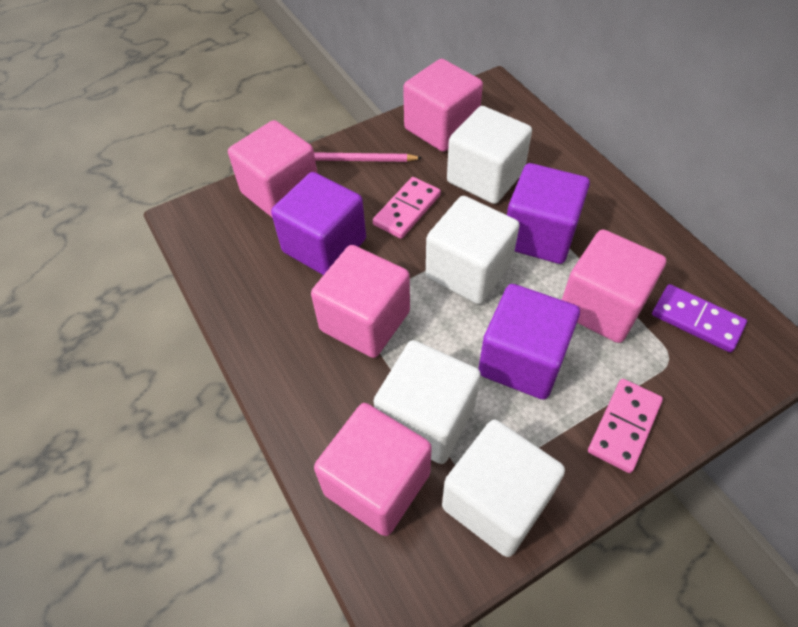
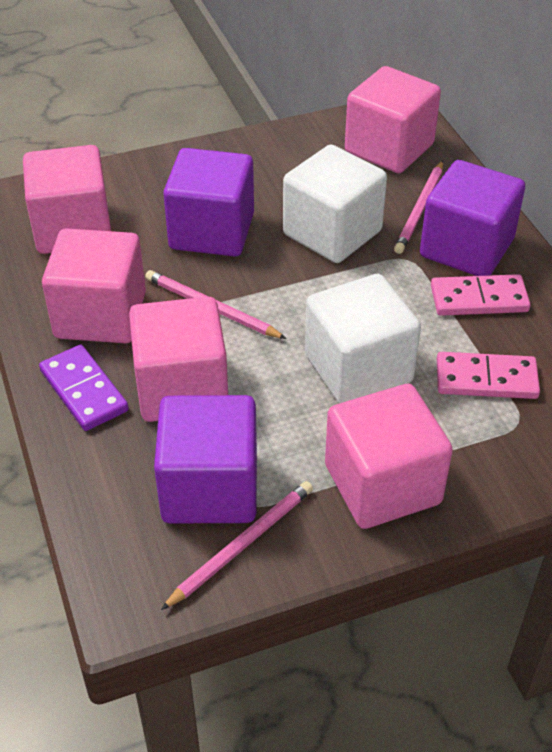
pink pencil: 1 -> 3
white cube: 4 -> 2

